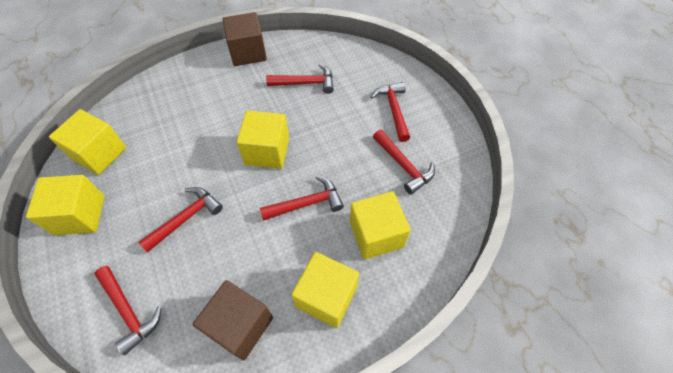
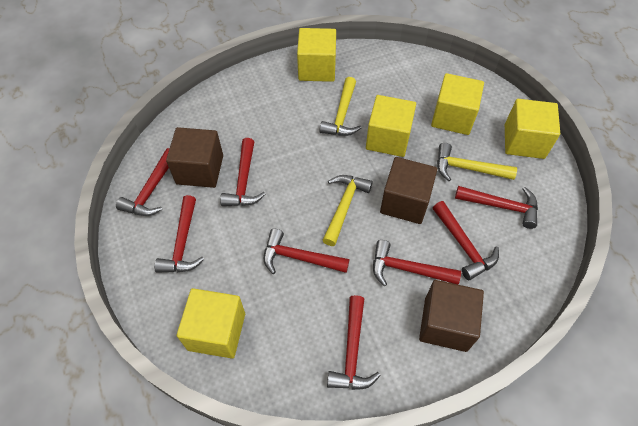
brown cube: 2 -> 3
red hammer: 6 -> 8
yellow hammer: 0 -> 3

